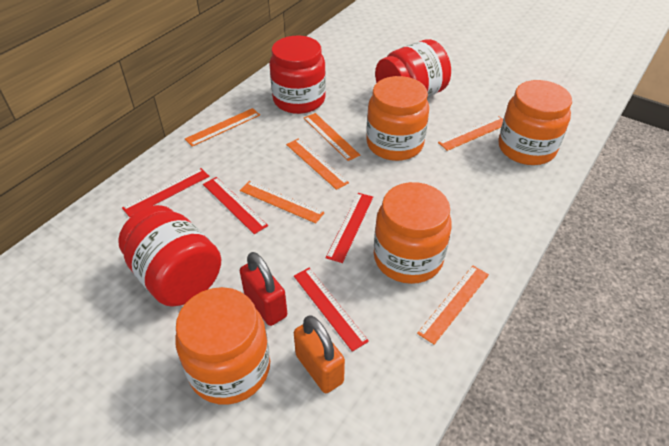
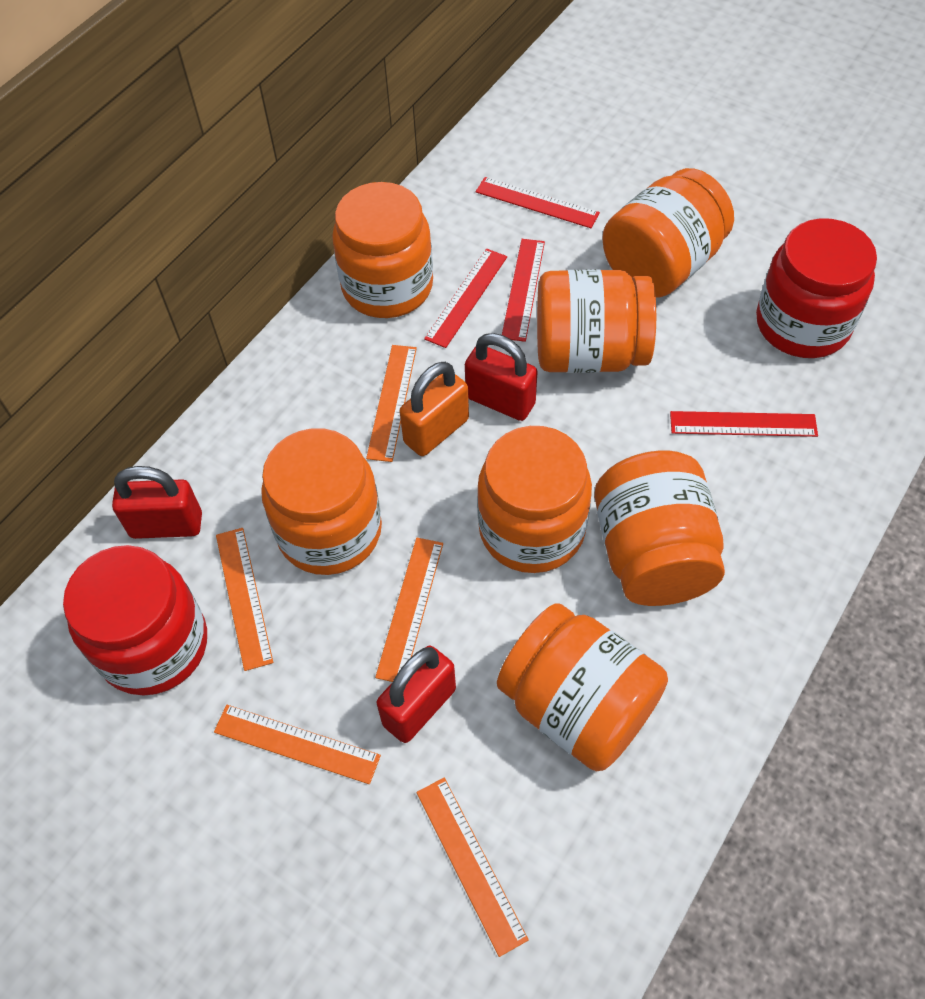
orange jar: 4 -> 7
orange ruler: 6 -> 5
red jar: 3 -> 2
red padlock: 1 -> 3

